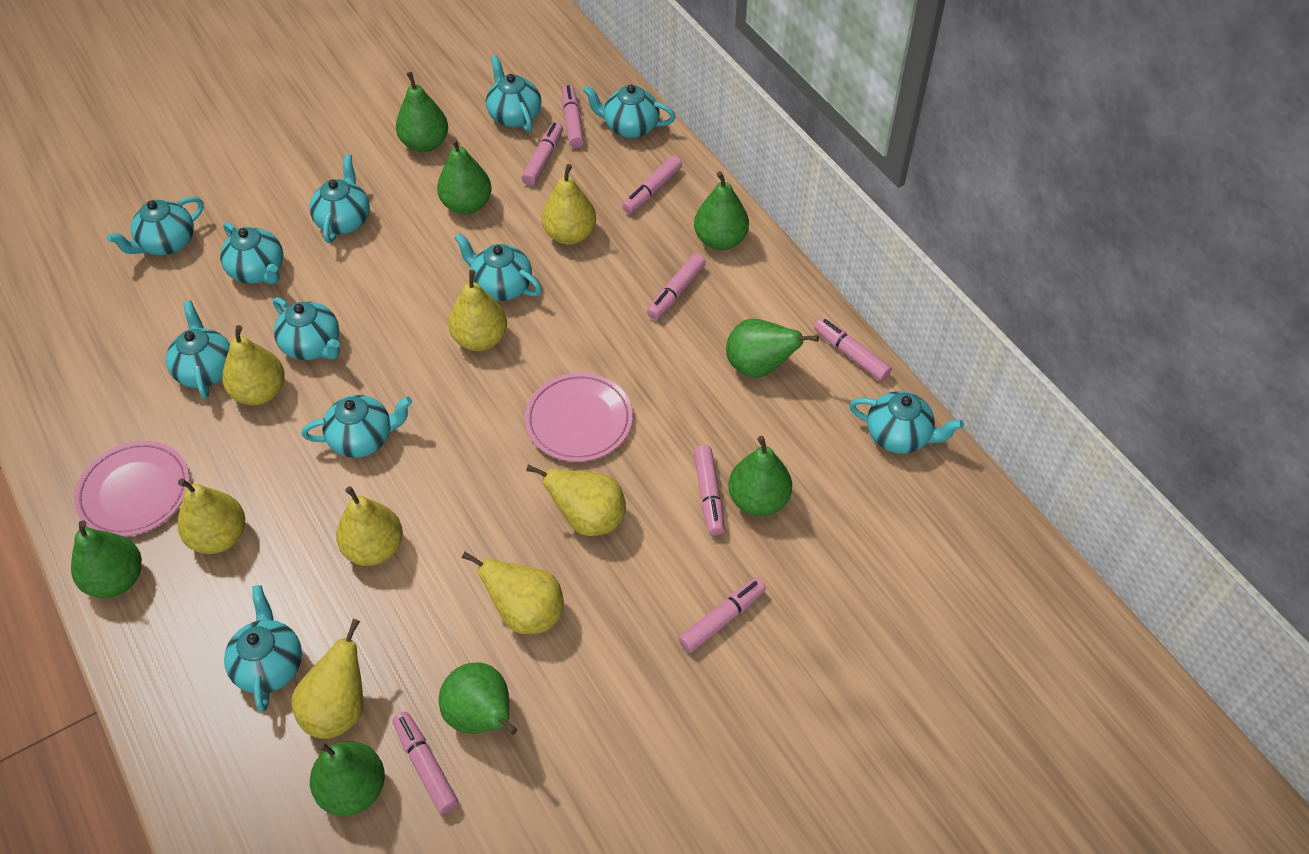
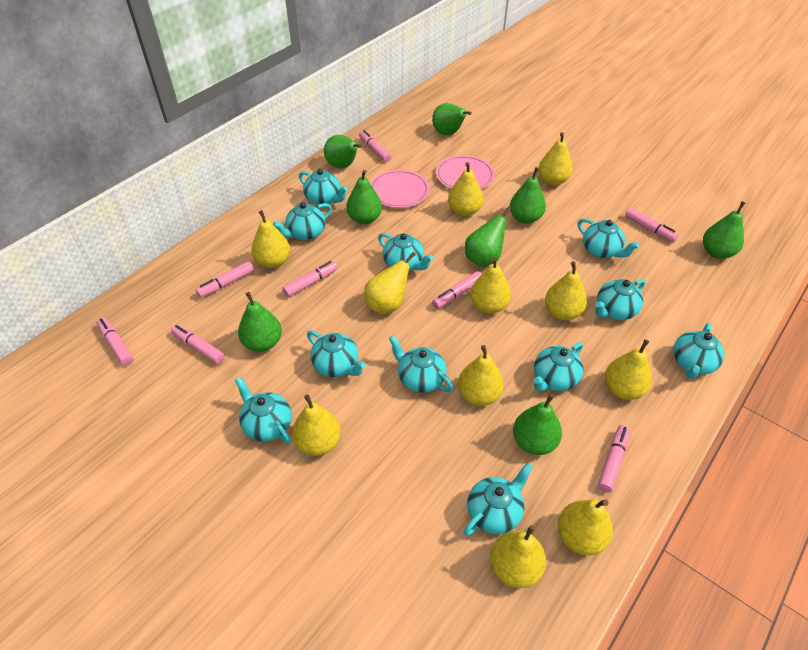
yellow pear: 8 -> 11

